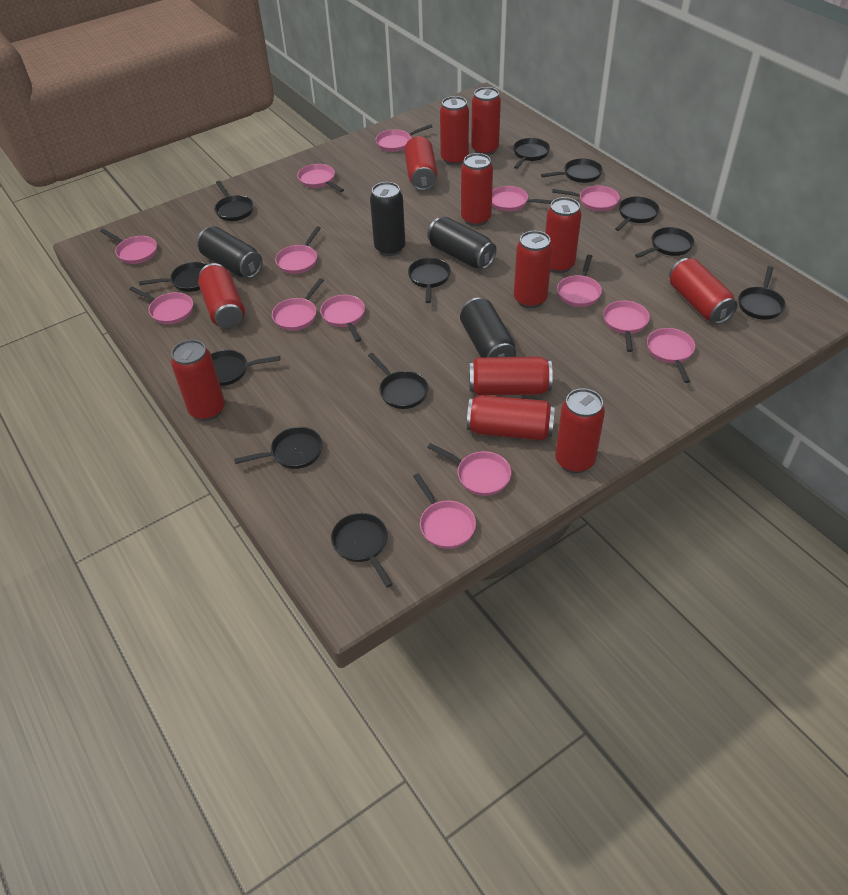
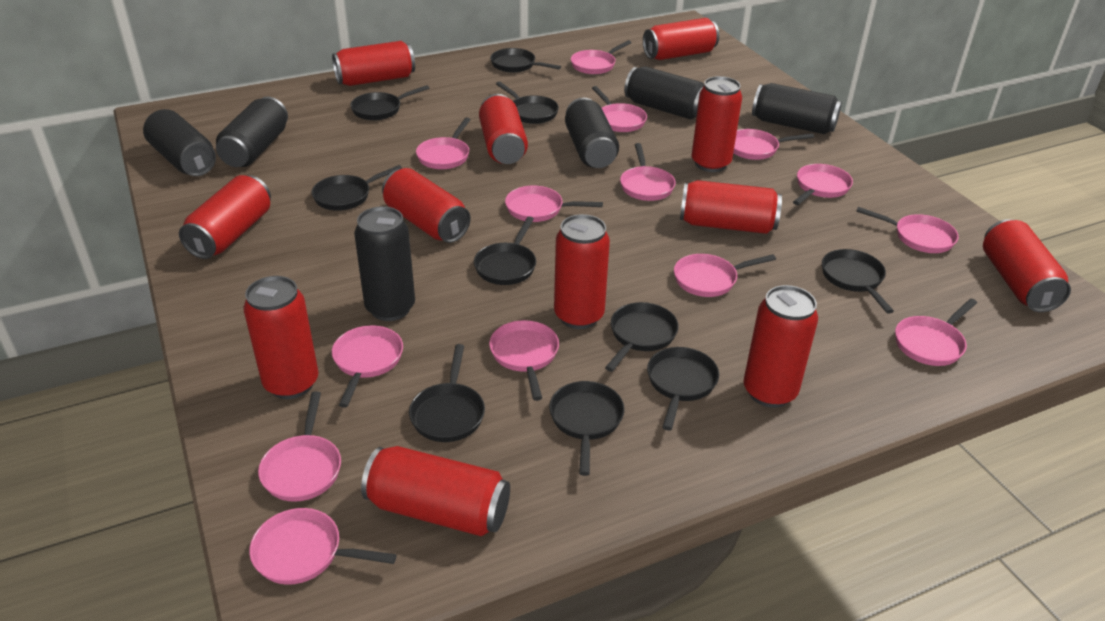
black can: 4 -> 6
black pan: 12 -> 10

